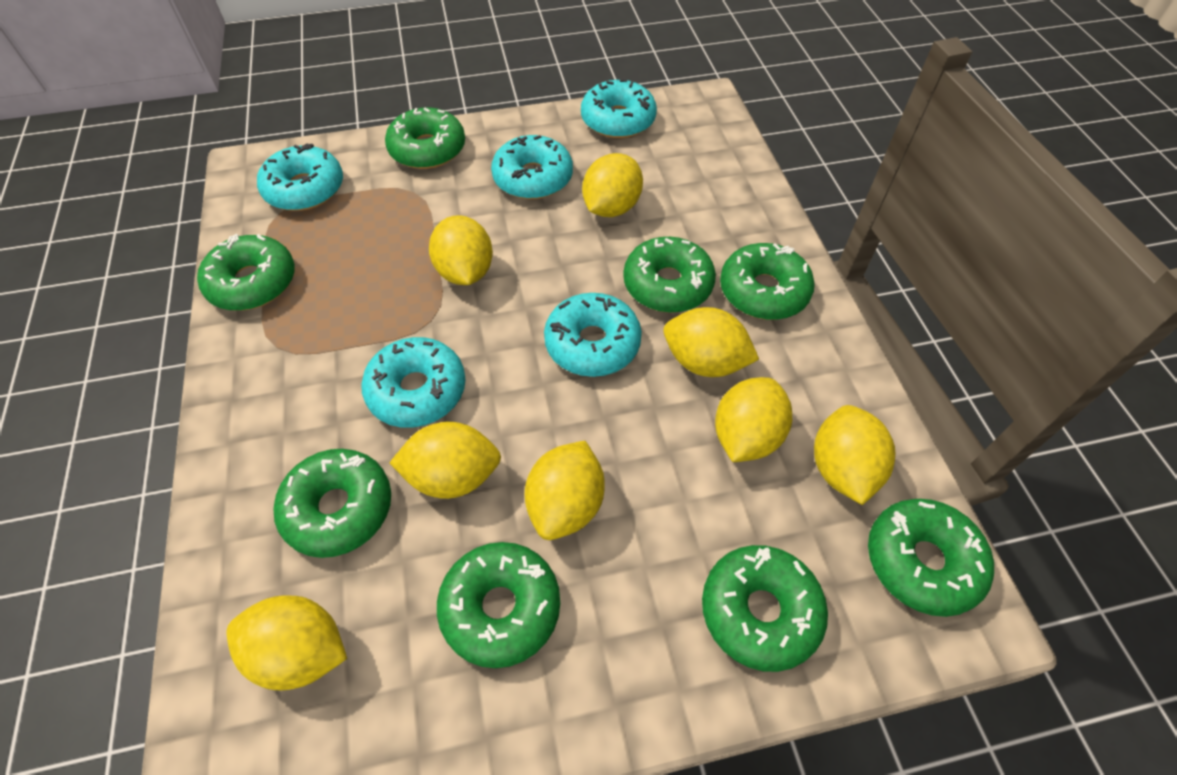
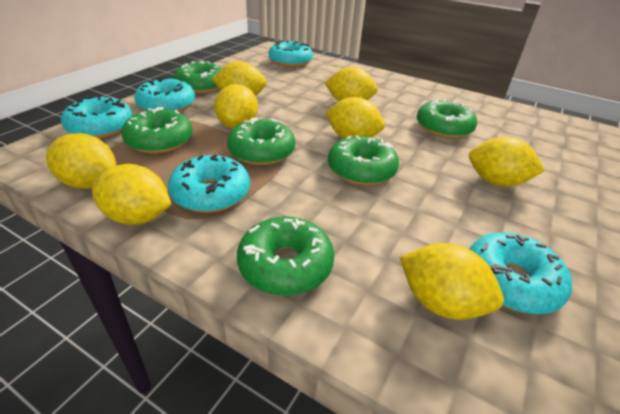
green donut: 8 -> 6

